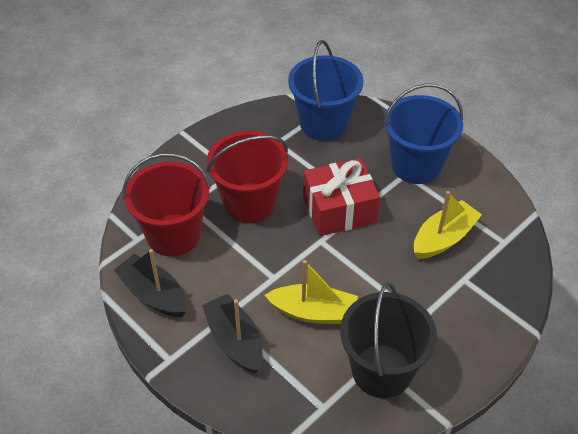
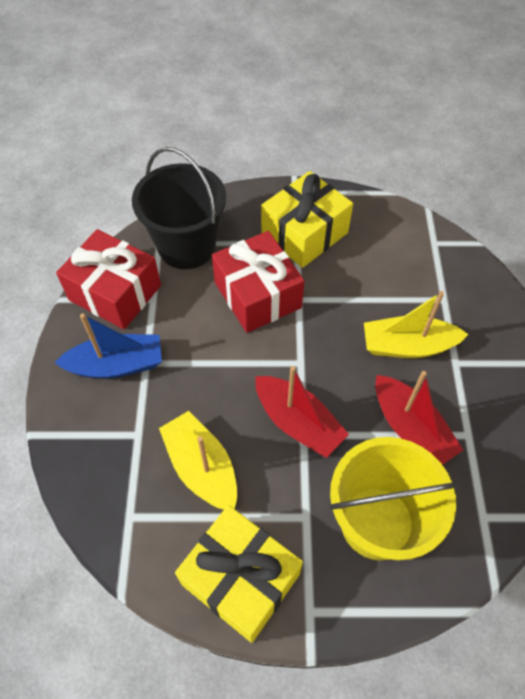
black boat: 2 -> 0
blue boat: 0 -> 1
blue bucket: 2 -> 0
red boat: 0 -> 2
red bucket: 2 -> 0
red gift: 1 -> 2
yellow bucket: 0 -> 1
yellow gift: 0 -> 2

